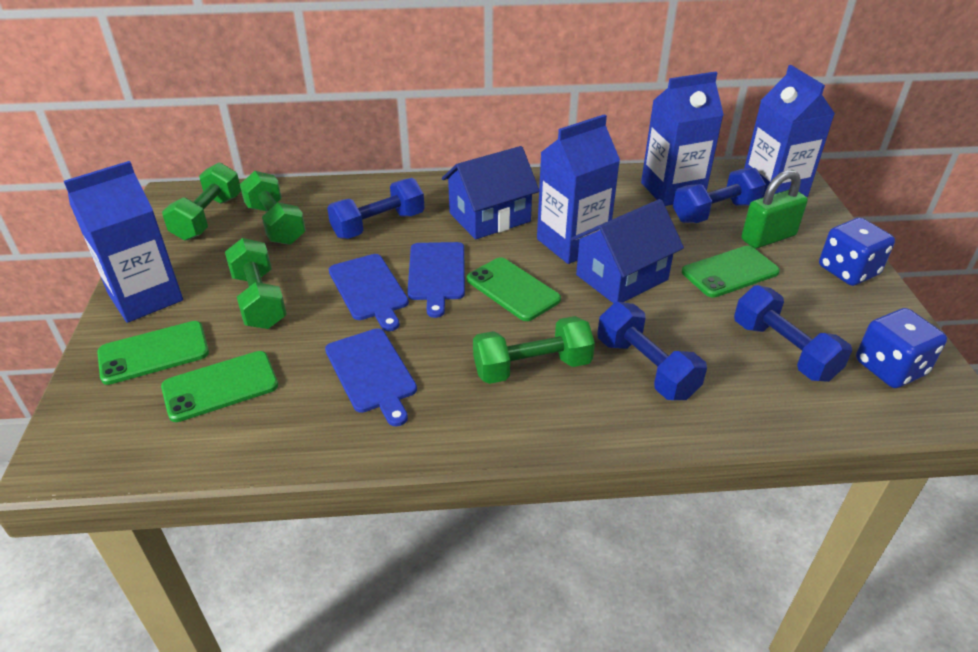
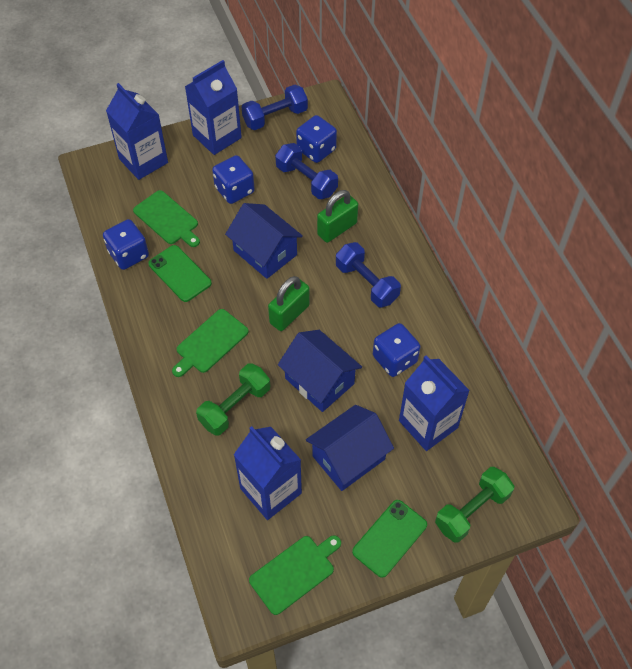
blue cutting board: 3 -> 0
blue dice: 2 -> 4
blue dumbbell: 4 -> 3
blue house: 2 -> 3
green cutting board: 0 -> 3
green dumbbell: 4 -> 2
green padlock: 1 -> 2
green phone: 4 -> 2

